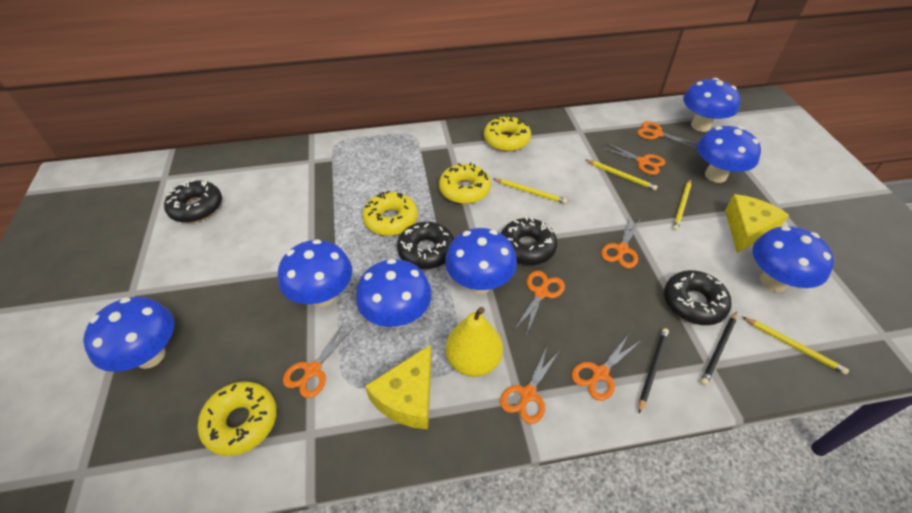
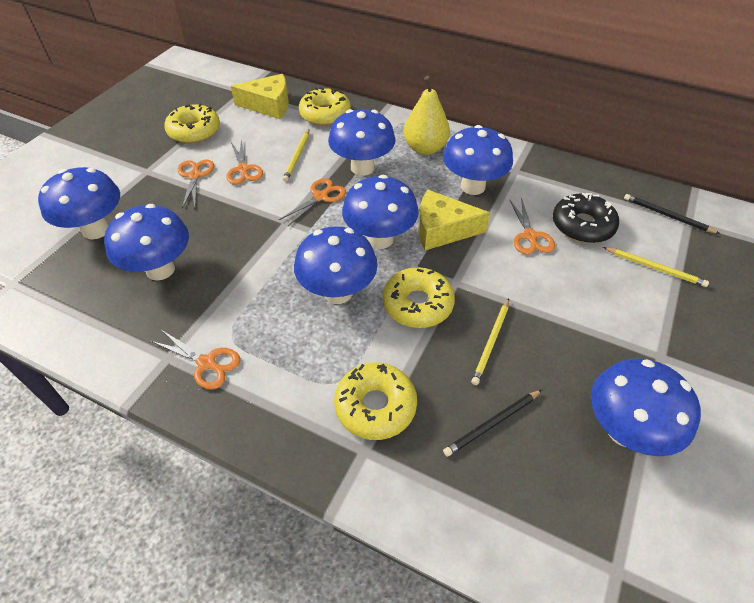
black donut: 4 -> 1
orange scissors: 7 -> 5
yellow pencil: 4 -> 3

